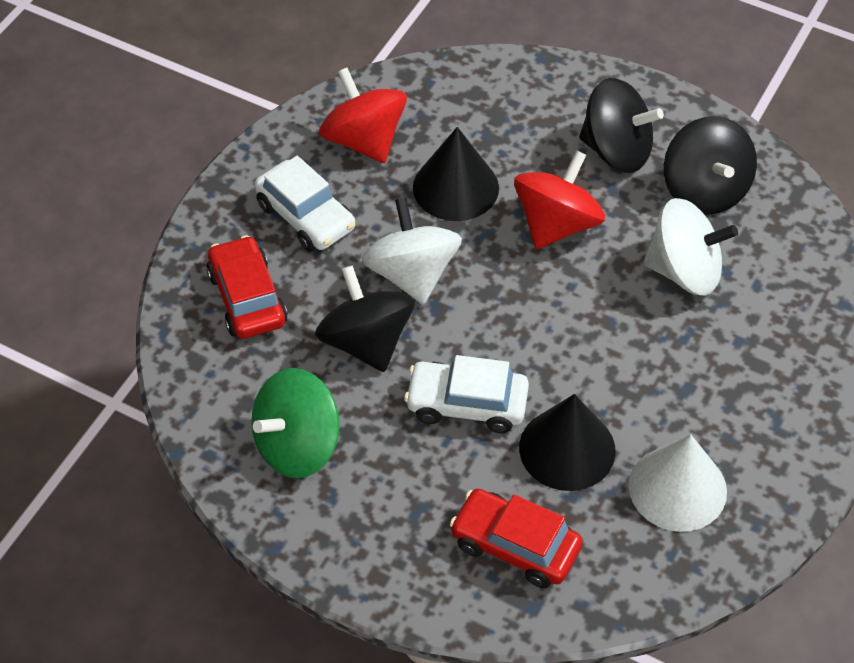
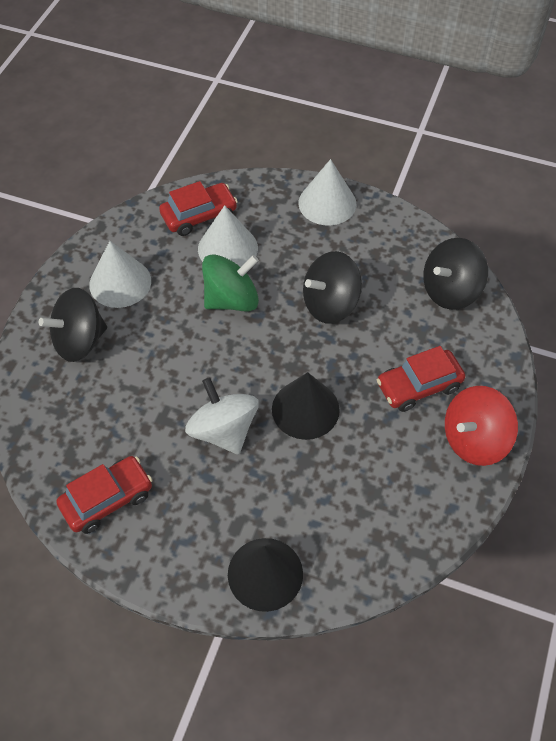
red car: 2 -> 3
red spinning top: 2 -> 1
white car: 2 -> 0
white cone: 1 -> 3
white spinning top: 2 -> 1

